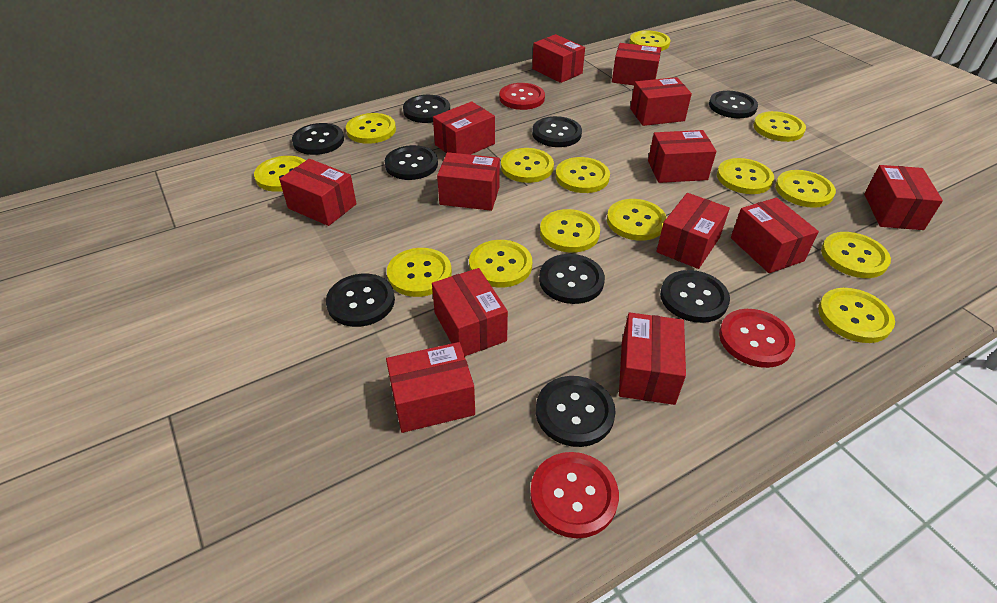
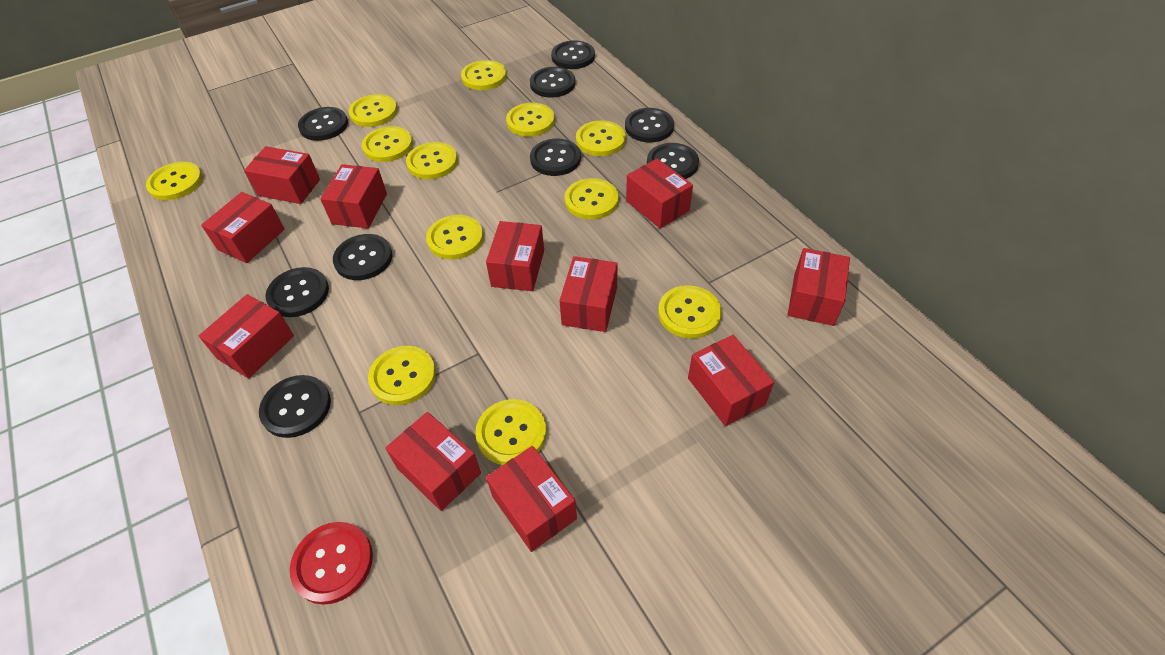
red box: 13 -> 11
red button: 3 -> 1
yellow button: 14 -> 12

